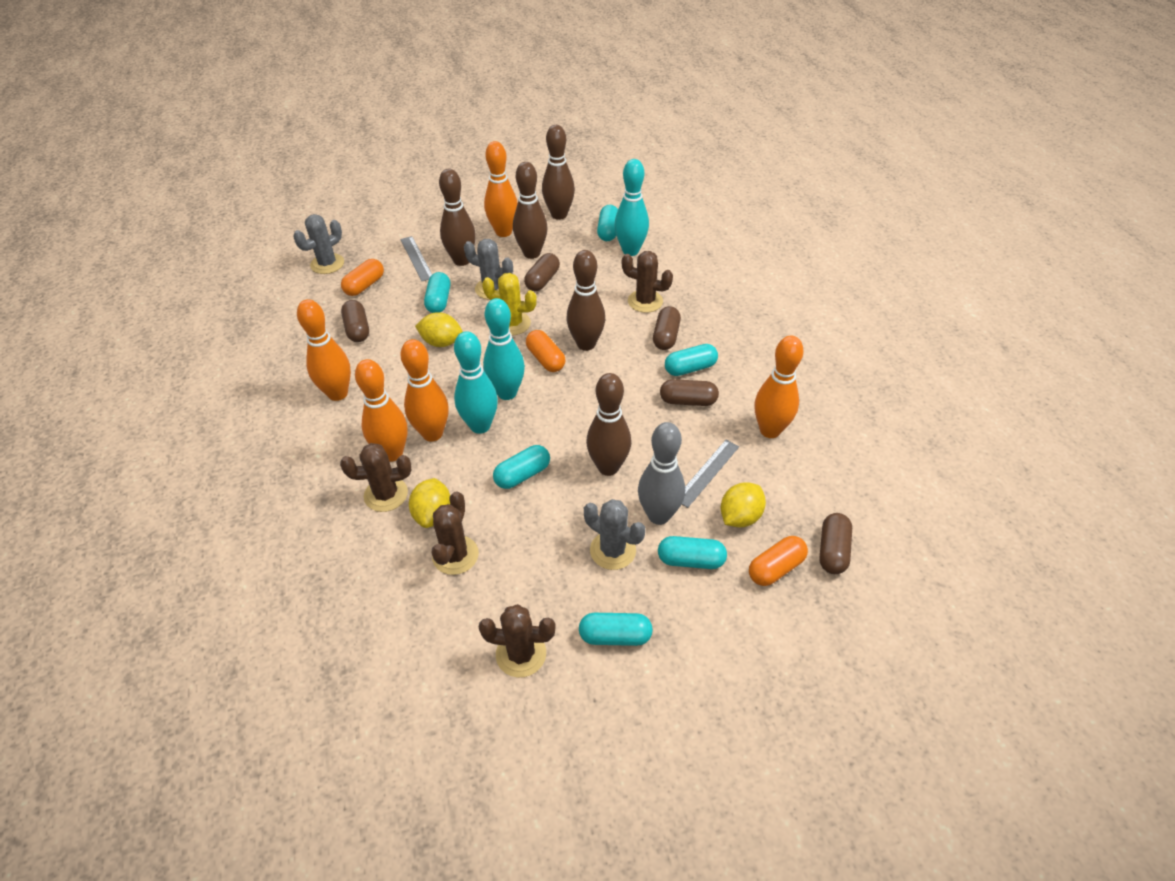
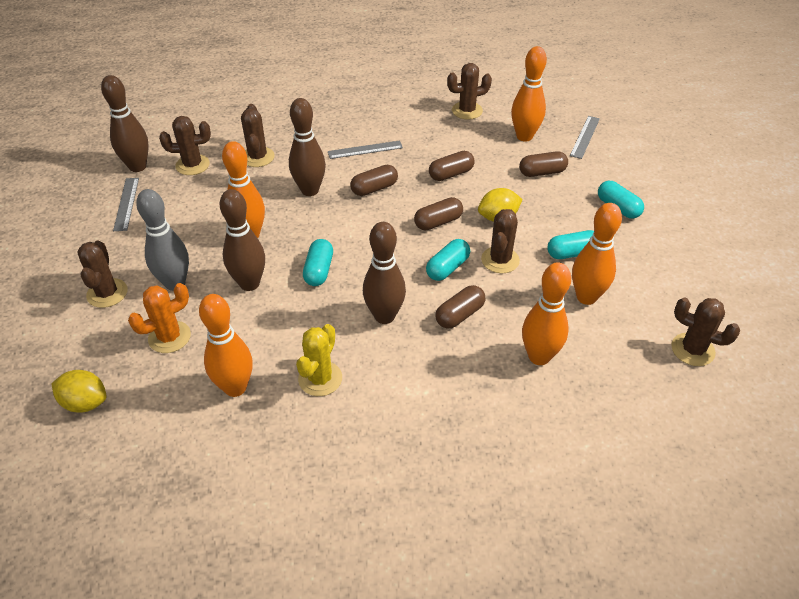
brown bowling pin: 5 -> 4
brown cactus: 4 -> 6
grey cactus: 3 -> 0
grey ruler: 2 -> 3
orange cactus: 0 -> 1
orange capsule: 3 -> 0
turquoise bowling pin: 3 -> 0
turquoise capsule: 6 -> 4
yellow lemon: 3 -> 2

